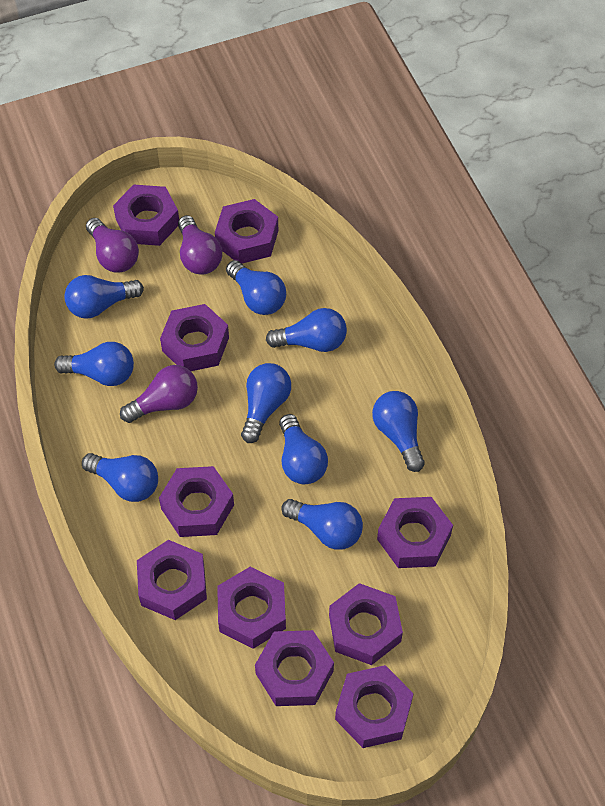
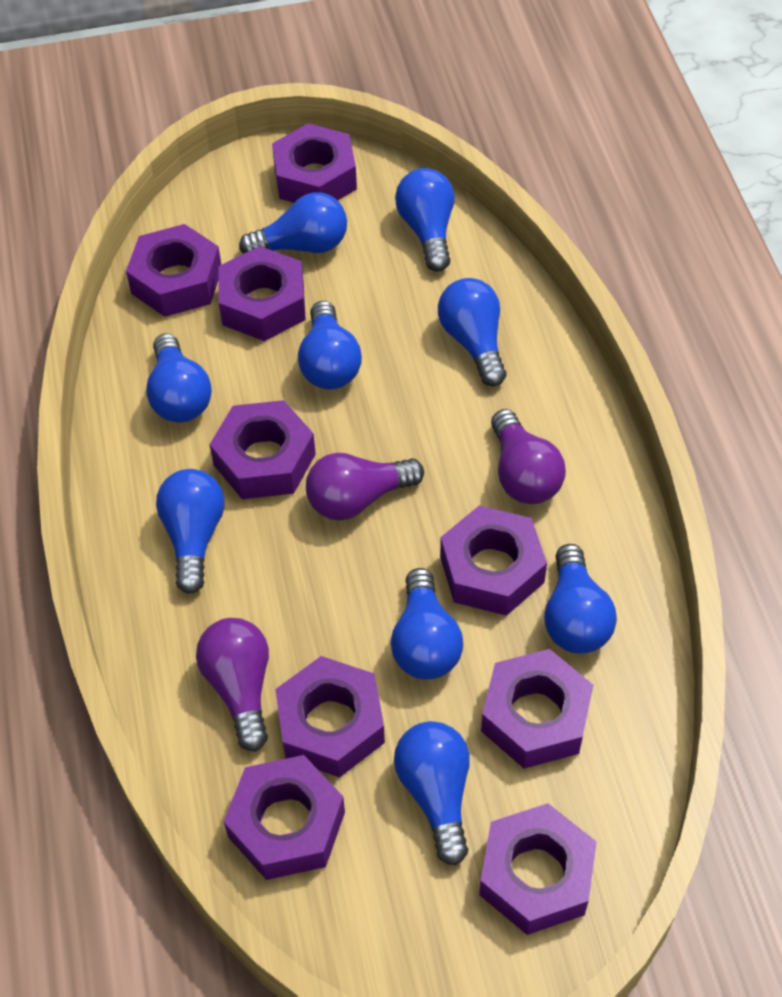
purple nut: 10 -> 9

